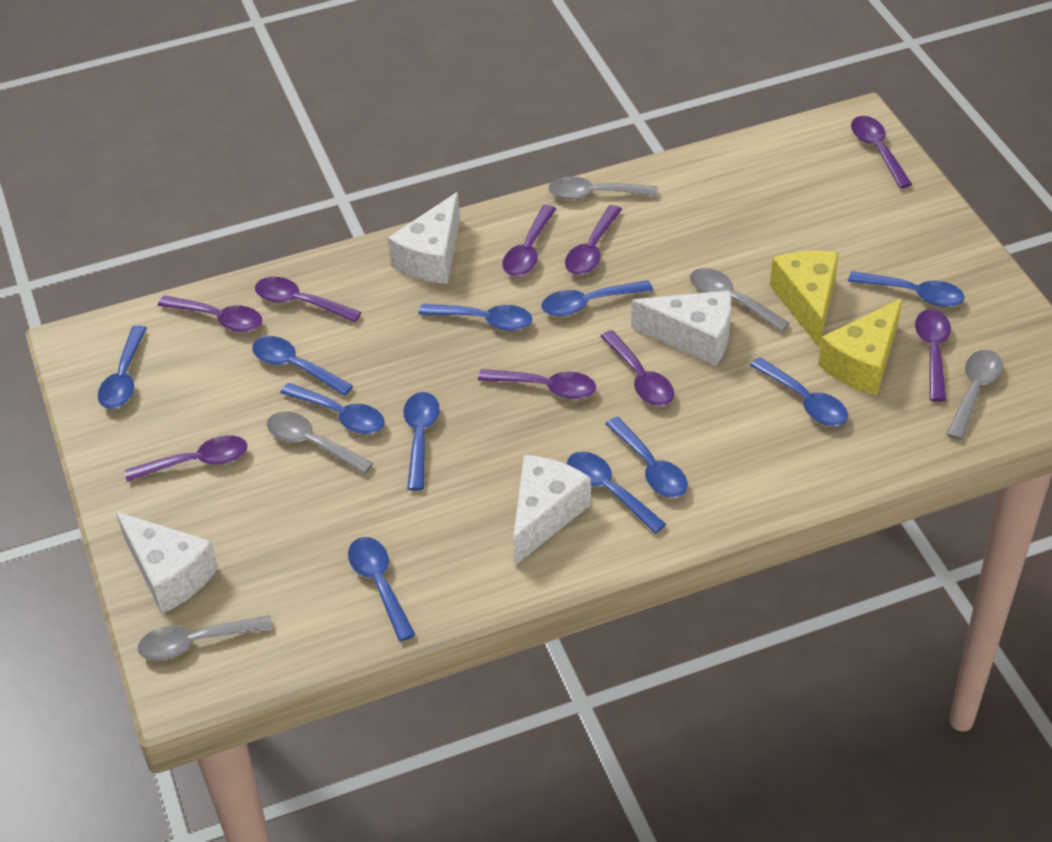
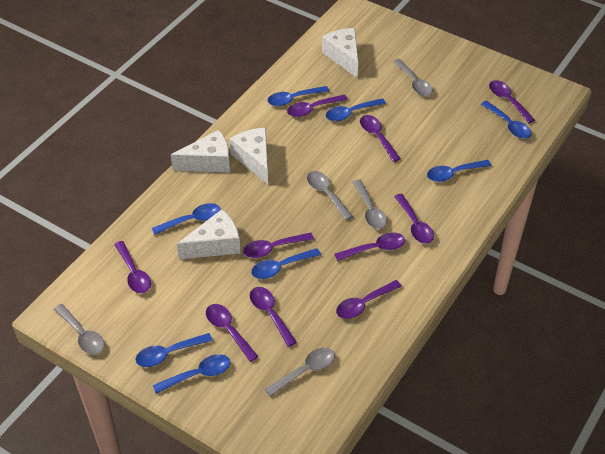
blue spoon: 11 -> 8
purple spoon: 9 -> 10
yellow cheese: 2 -> 0

